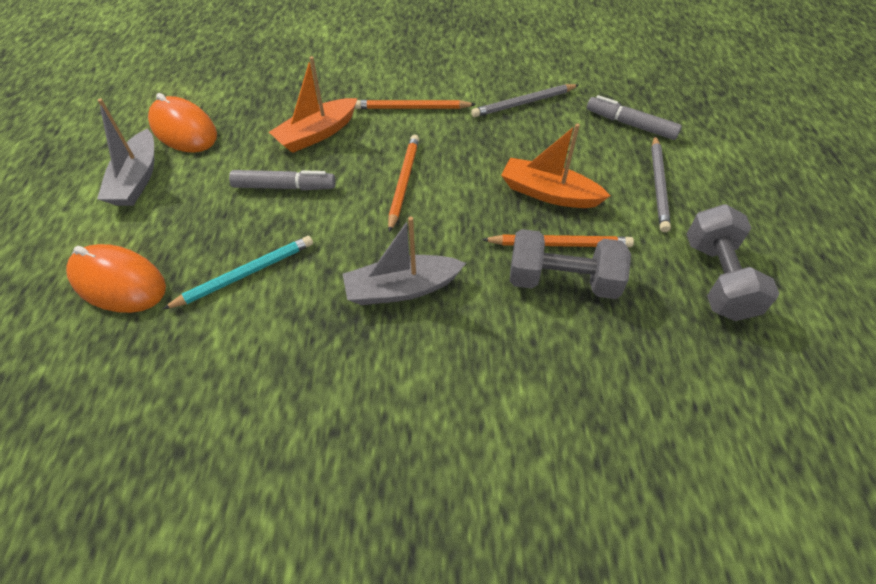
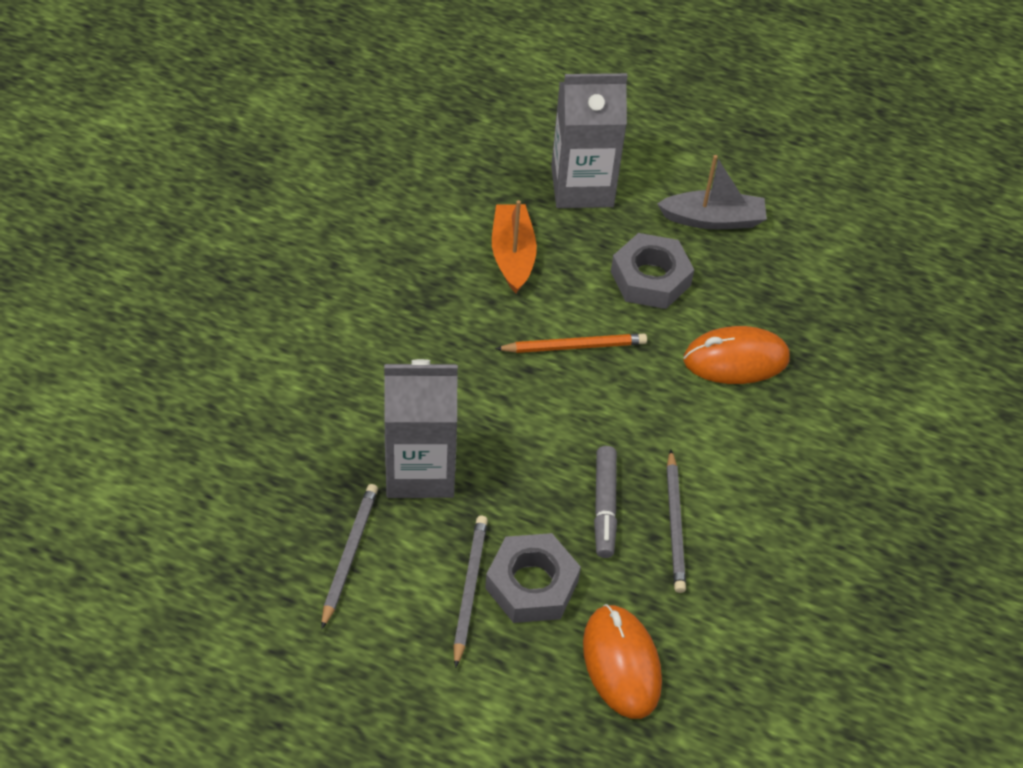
grey boat: 2 -> 1
grey carton: 0 -> 2
grey dumbbell: 2 -> 0
grey marker: 2 -> 1
grey nut: 0 -> 2
grey pencil: 2 -> 3
orange boat: 2 -> 1
orange pencil: 3 -> 1
turquoise pencil: 1 -> 0

